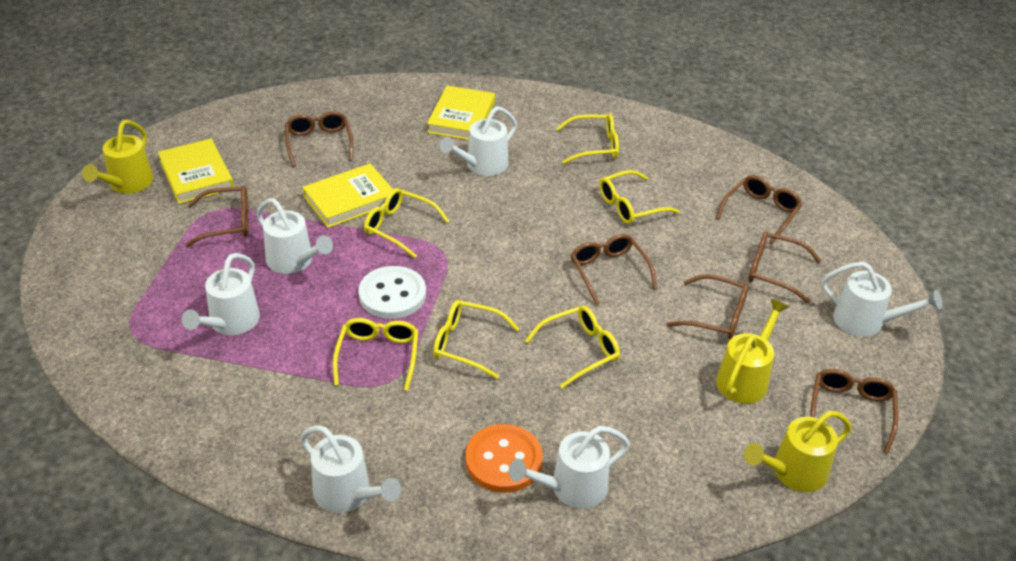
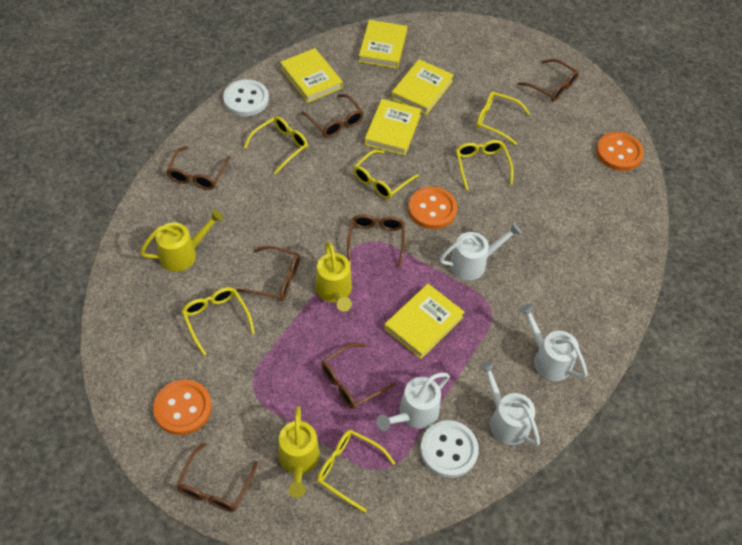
orange button: 1 -> 3
white button: 1 -> 2
white watering can: 6 -> 4
yellow book: 3 -> 5

